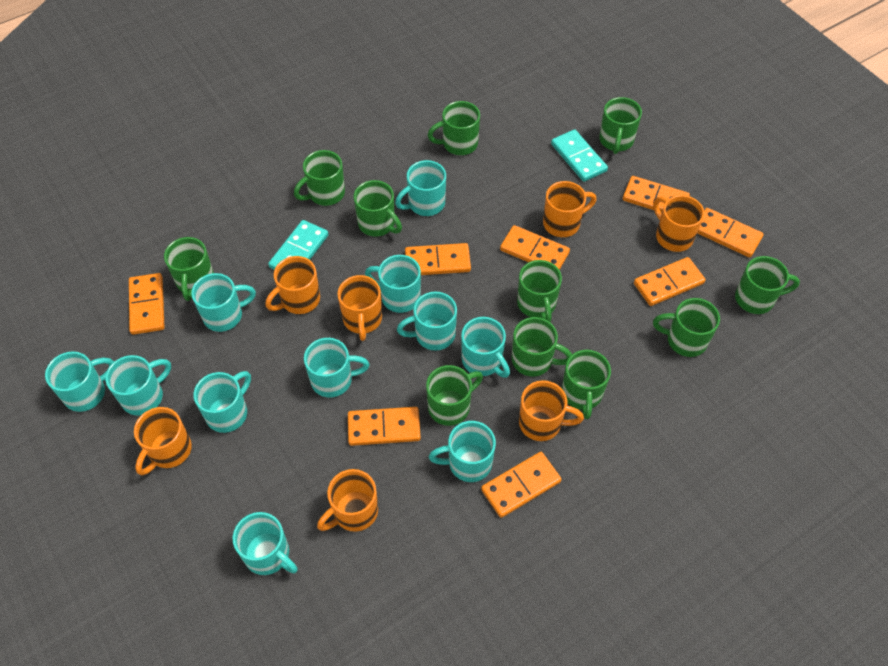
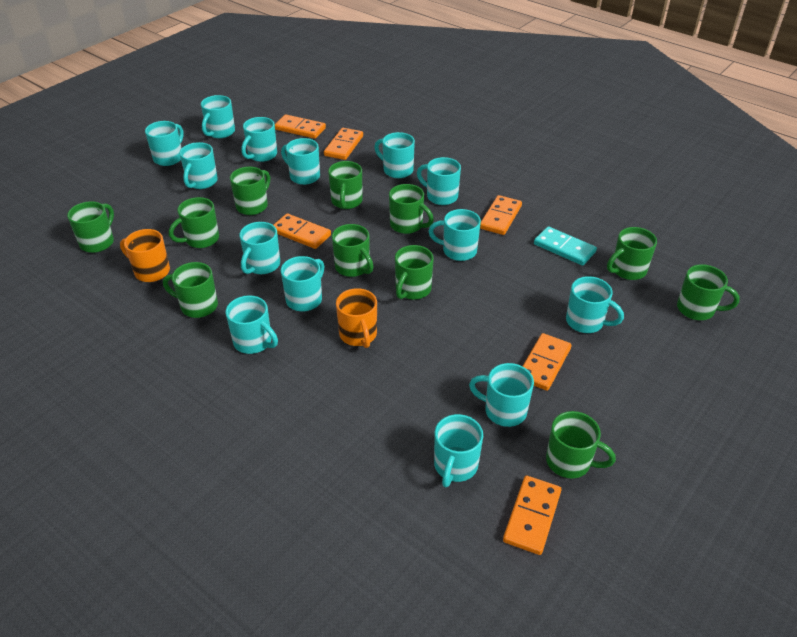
orange domino: 8 -> 6
orange mug: 7 -> 2
turquoise domino: 2 -> 1
turquoise mug: 11 -> 14

